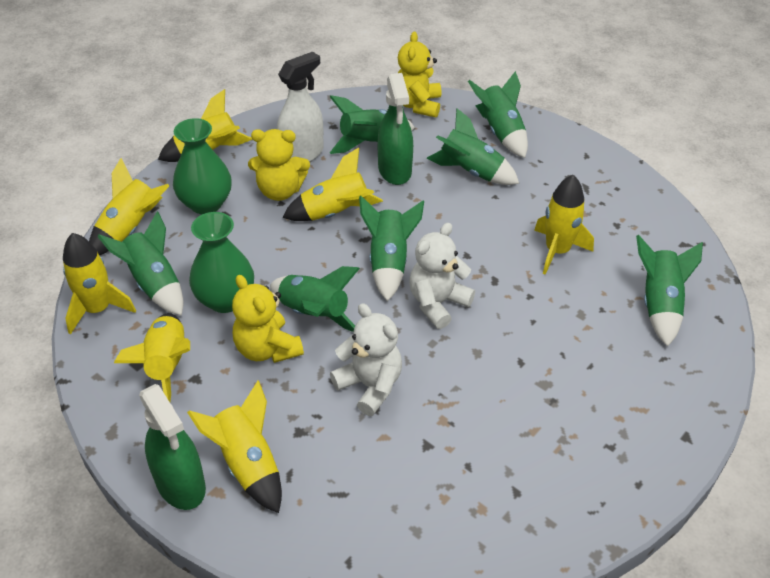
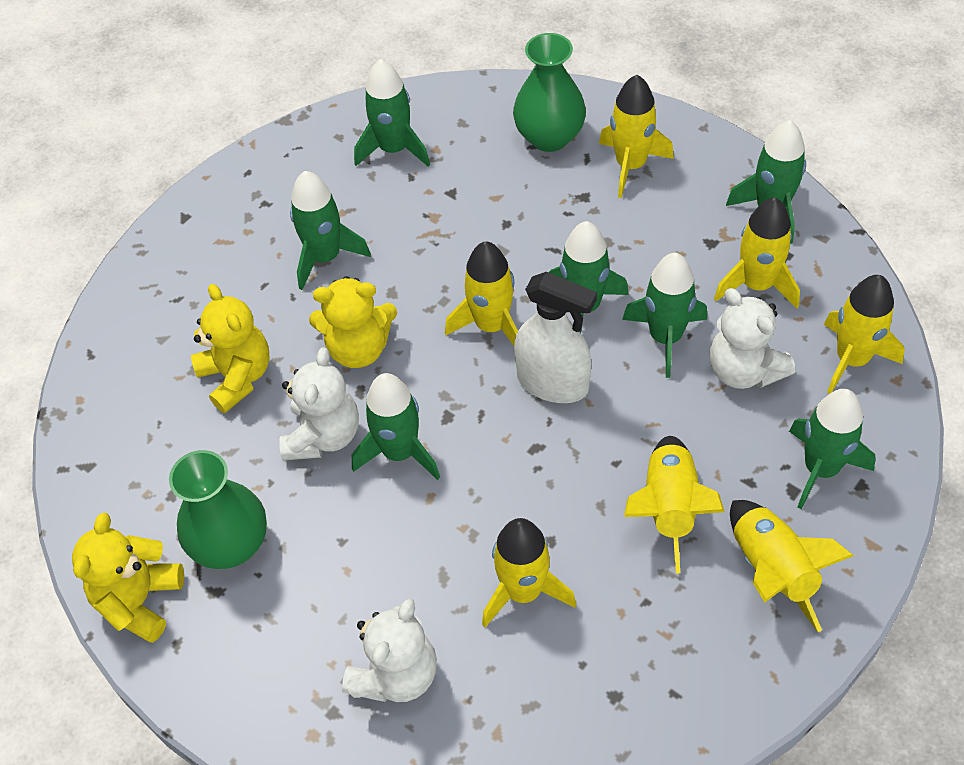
green spray bottle: 2 -> 0
white teddy bear: 2 -> 3

